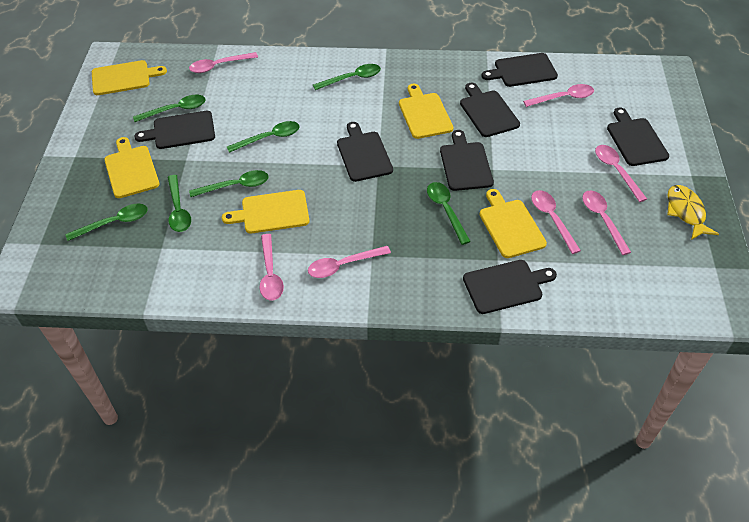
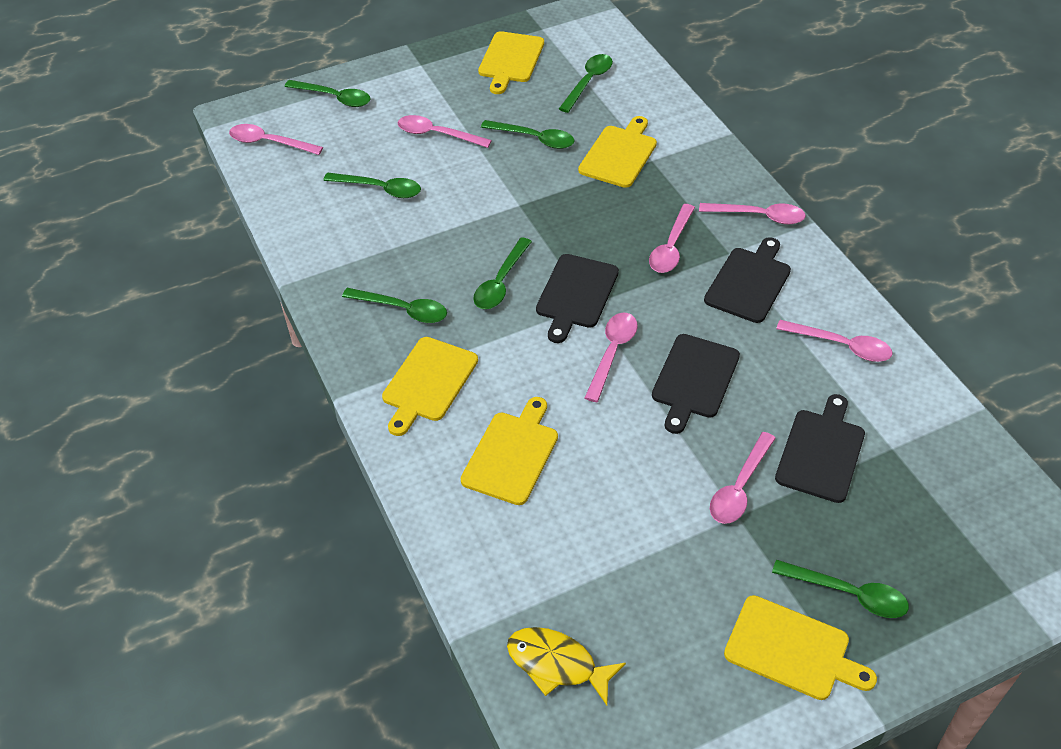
black cutting board: 7 -> 4

